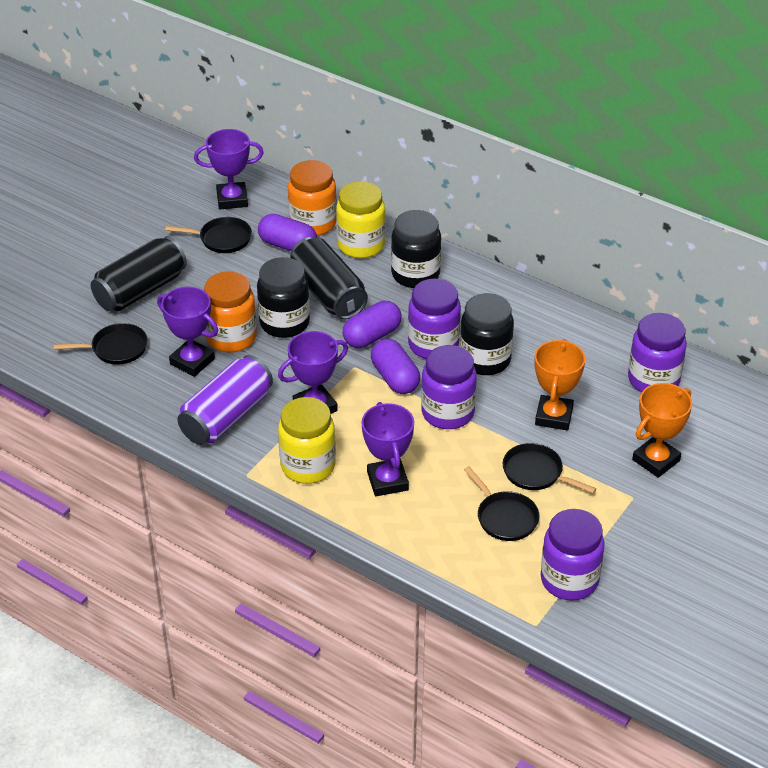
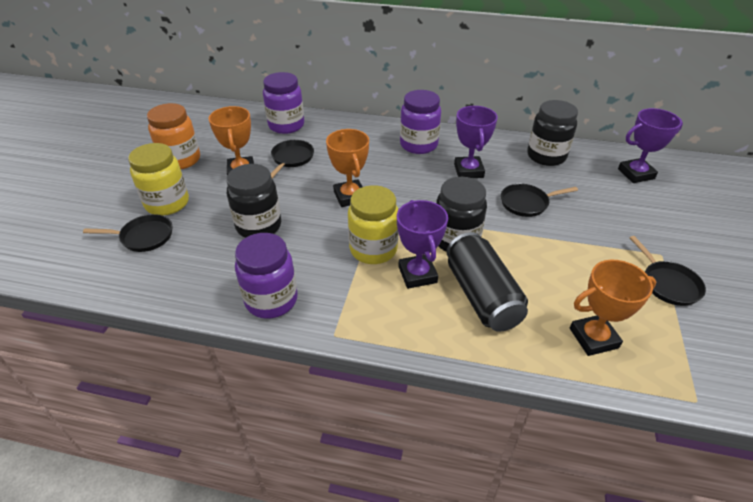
black can: 2 -> 1
orange jar: 2 -> 1
orange trophy: 2 -> 3
purple can: 1 -> 0
purple capsule: 3 -> 0
purple jar: 4 -> 3
purple trophy: 4 -> 3

